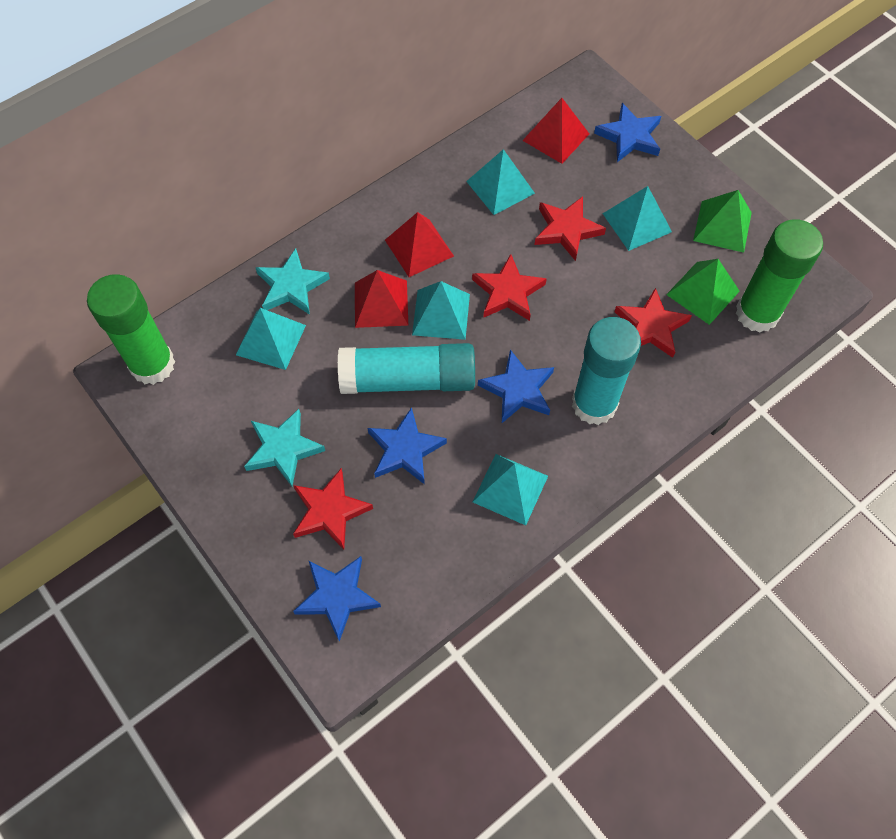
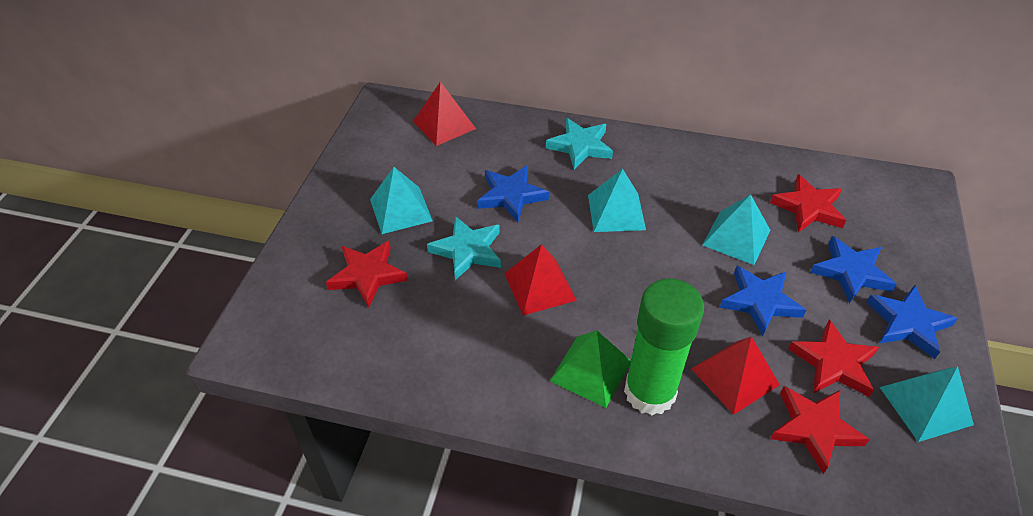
green glue stick: 2 -> 1
green pyramid: 2 -> 1
turquoise glue stick: 2 -> 0
turquoise pyramid: 5 -> 4

